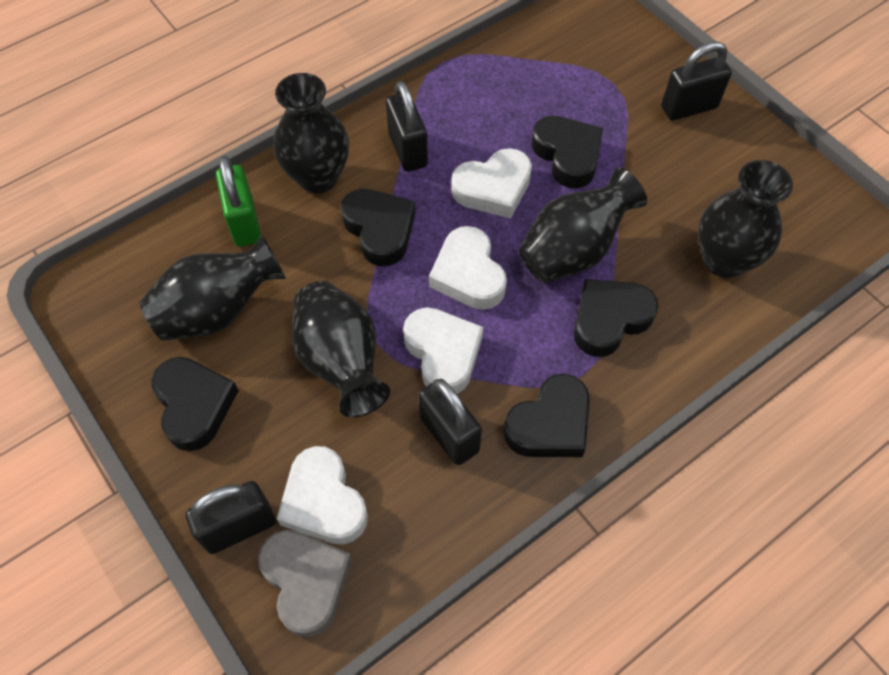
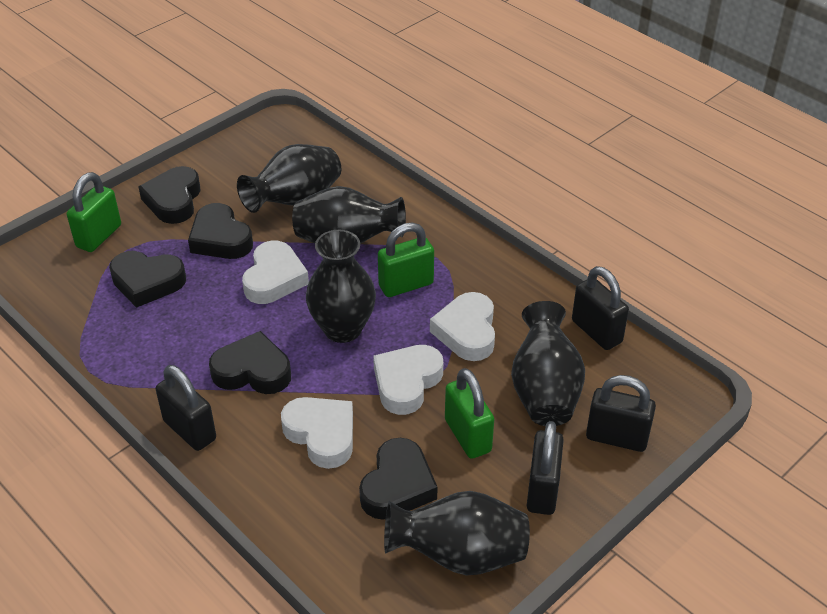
green padlock: 1 -> 3
grey heart: 1 -> 0

